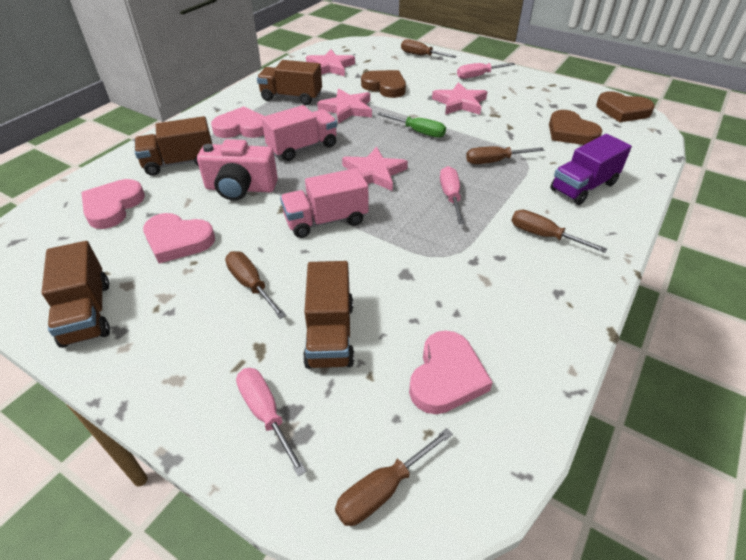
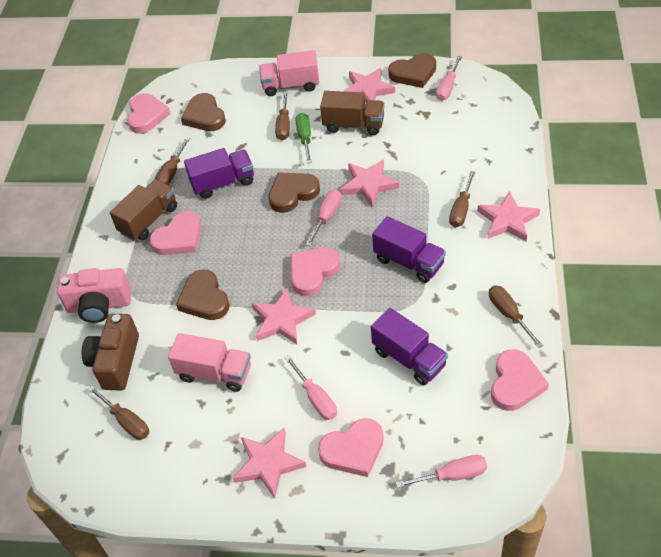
brown camera: 0 -> 1
brown heart: 3 -> 4
brown truck: 4 -> 2
pink heart: 4 -> 5
pink screwdriver: 3 -> 4
pink star: 4 -> 5
purple truck: 1 -> 3

